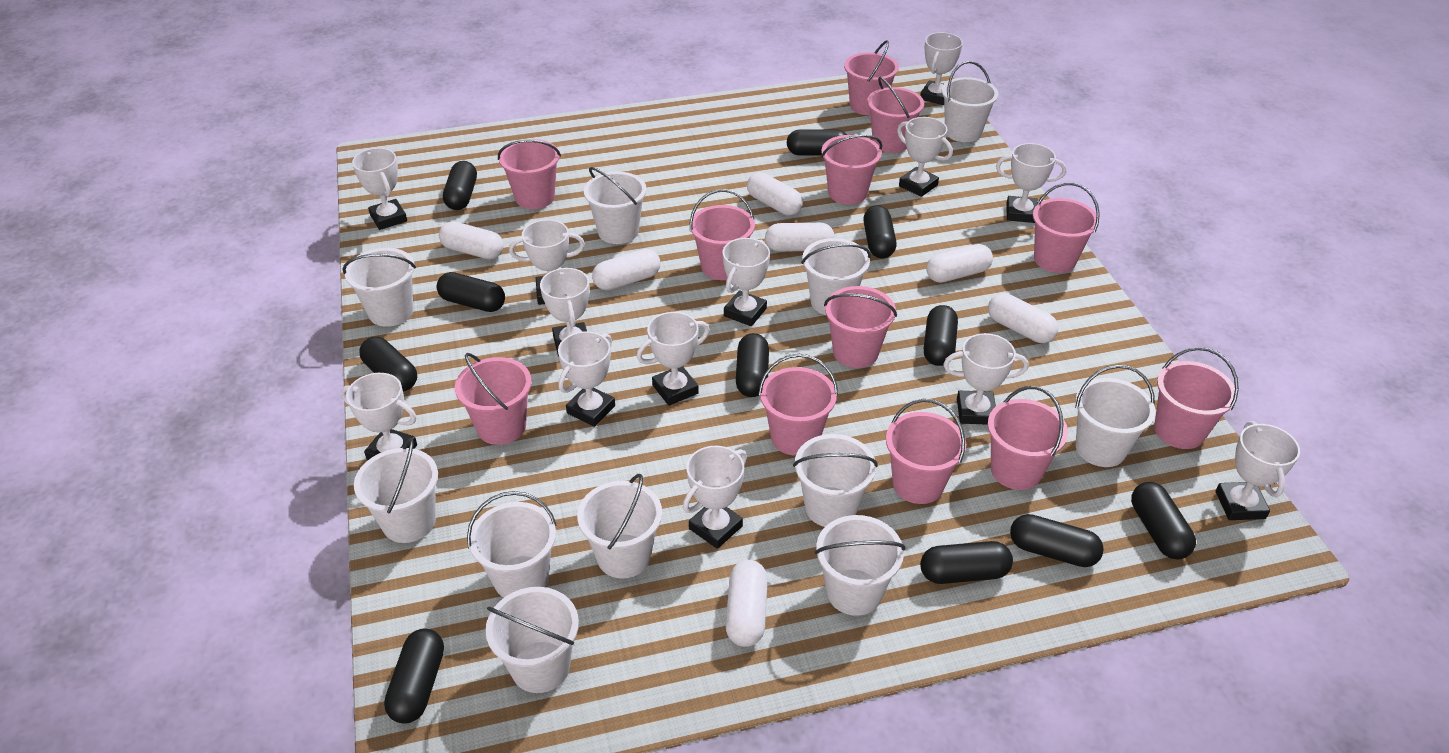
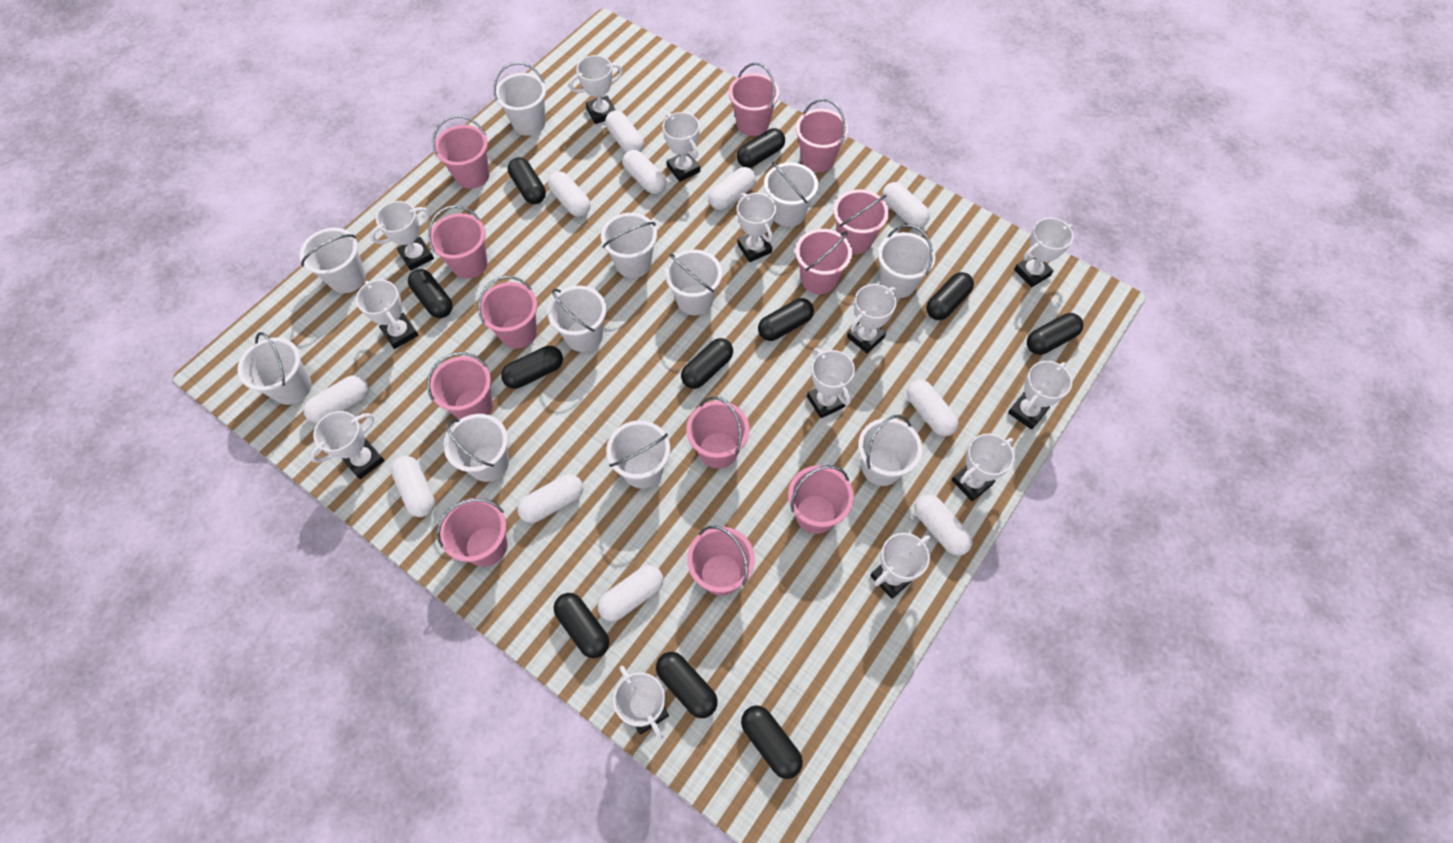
white capsule: 7 -> 11

